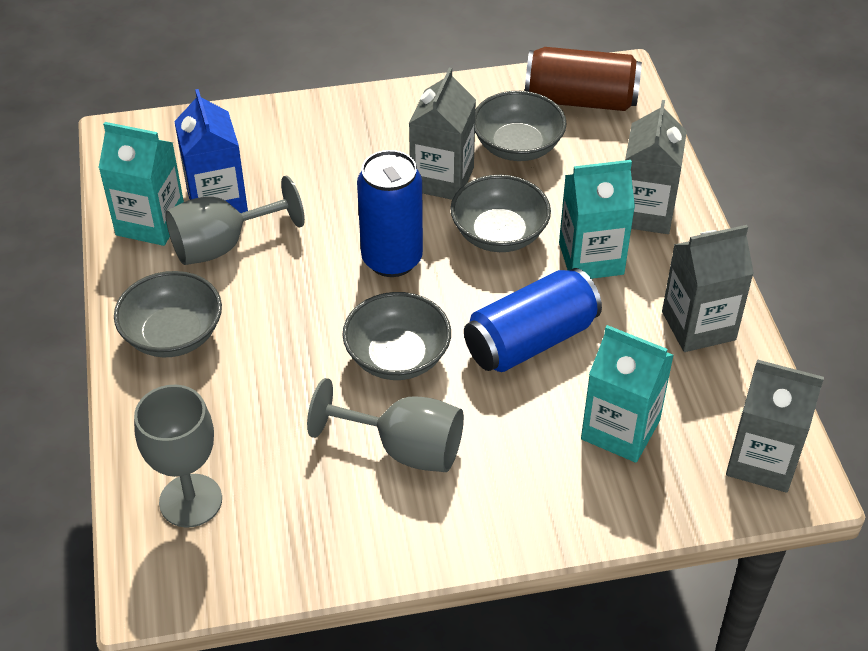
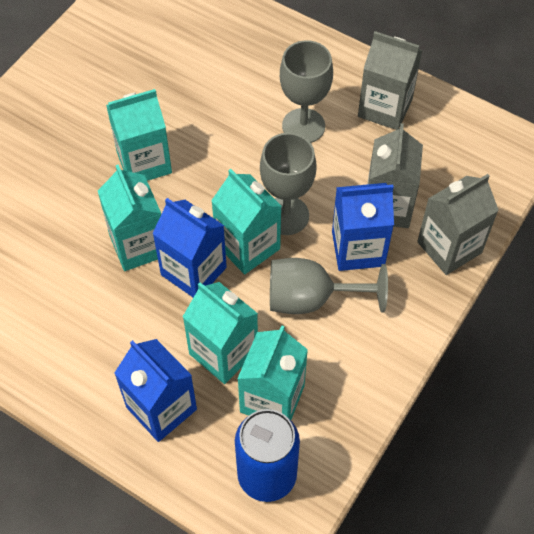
blue can: 2 -> 1
blue carton: 1 -> 3
brown can: 1 -> 0
grey bowl: 4 -> 0
grey carton: 4 -> 3
turquoise carton: 3 -> 5

